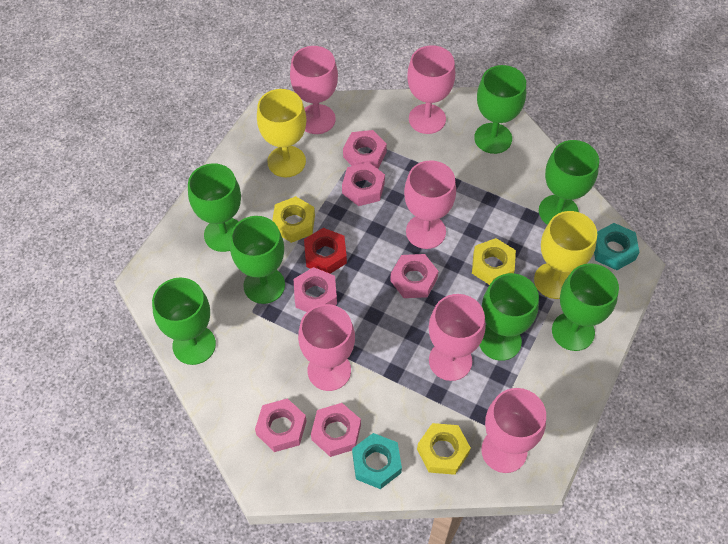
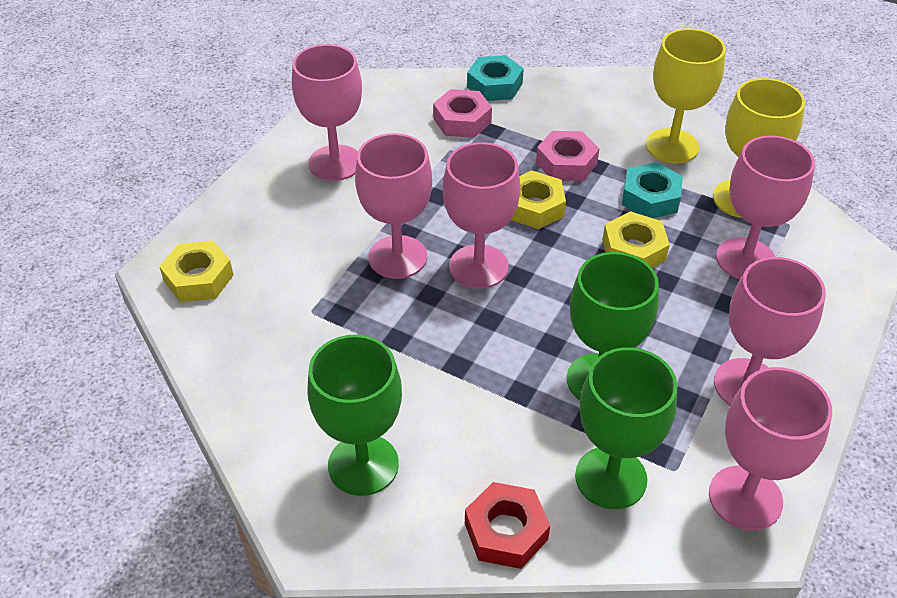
green goblet: 7 -> 3
pink nut: 6 -> 2

